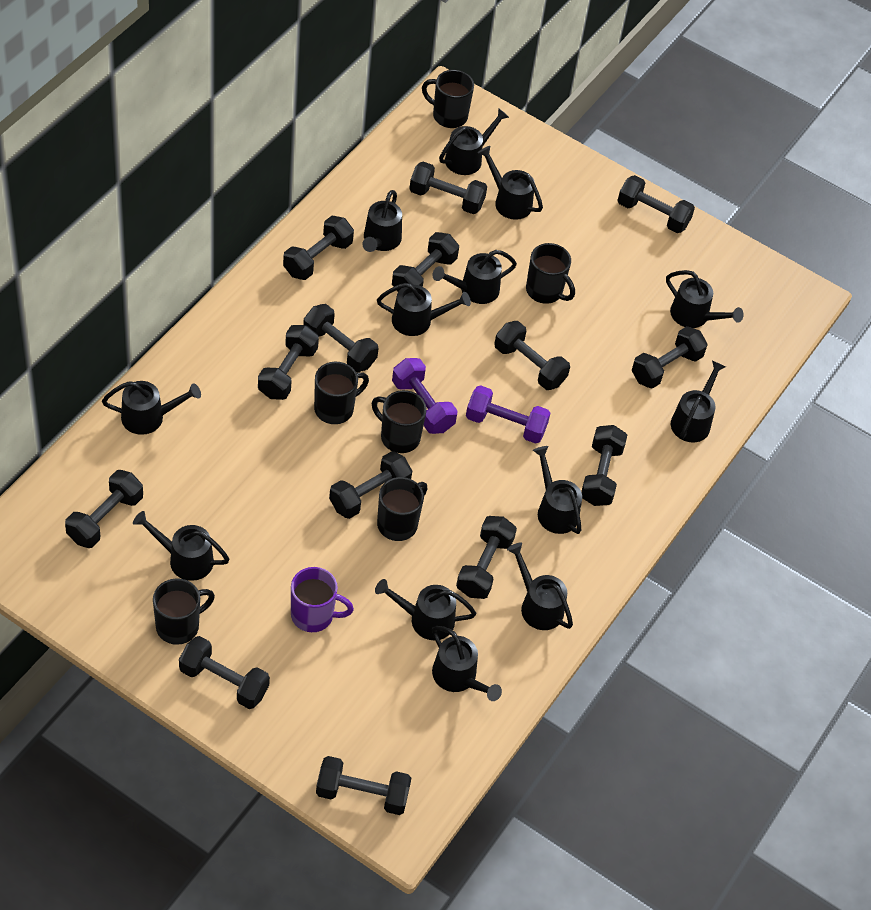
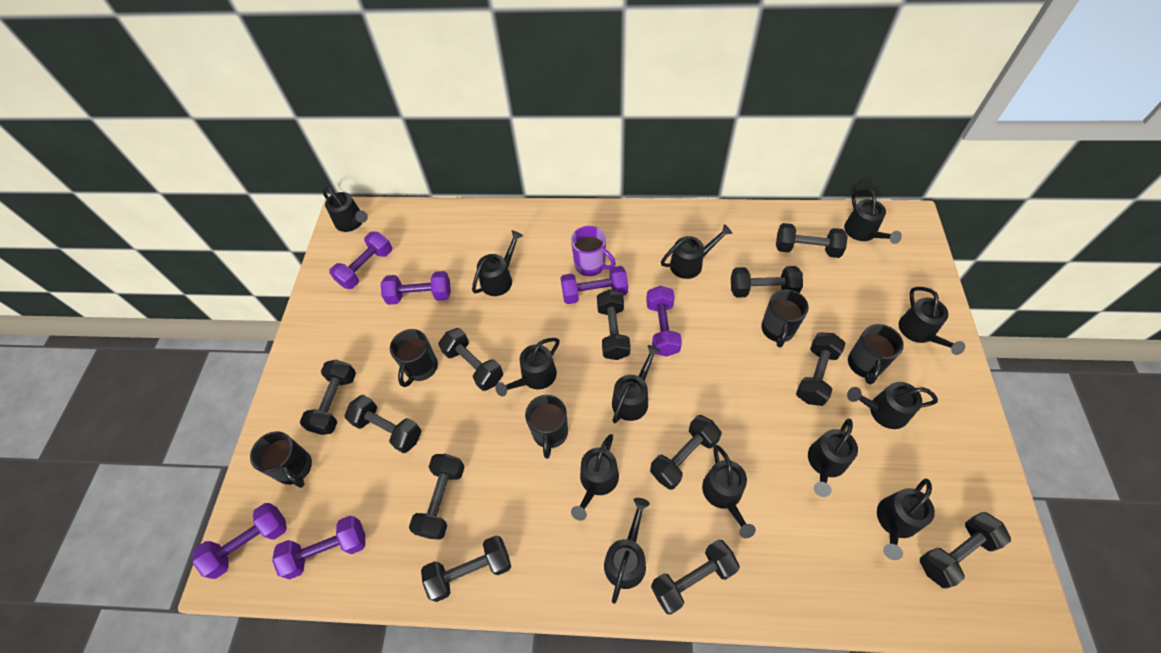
black dumbbell: 14 -> 12
black mug: 6 -> 5
purple dumbbell: 2 -> 6

